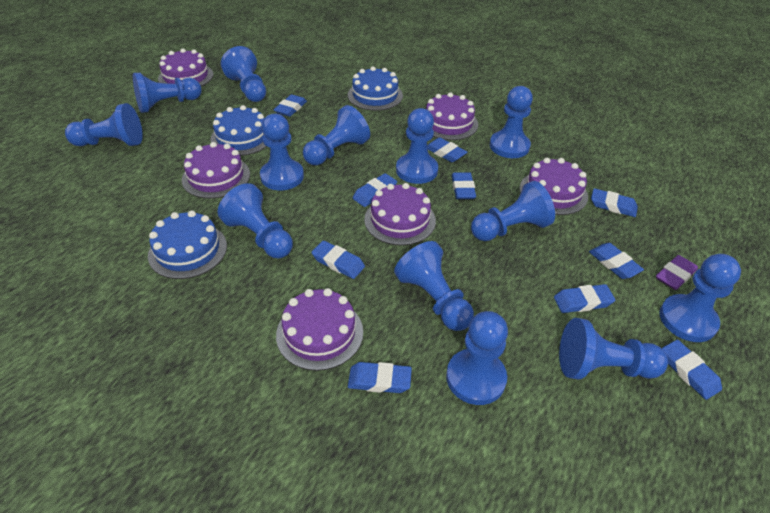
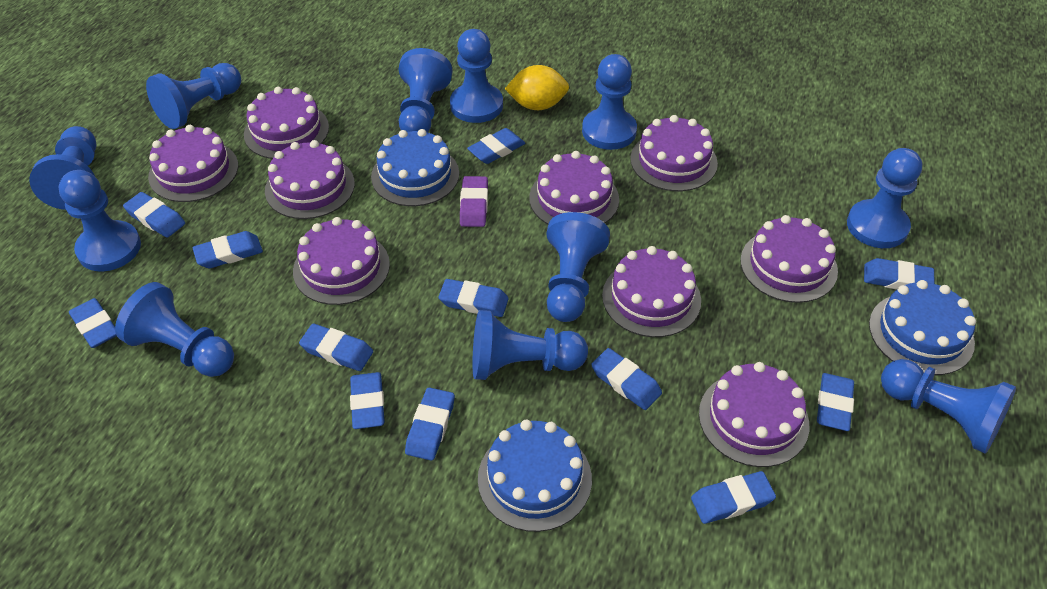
blue eraser: 10 -> 12
blue pawn: 13 -> 11
purple cake: 6 -> 9
yellow lemon: 0 -> 1

